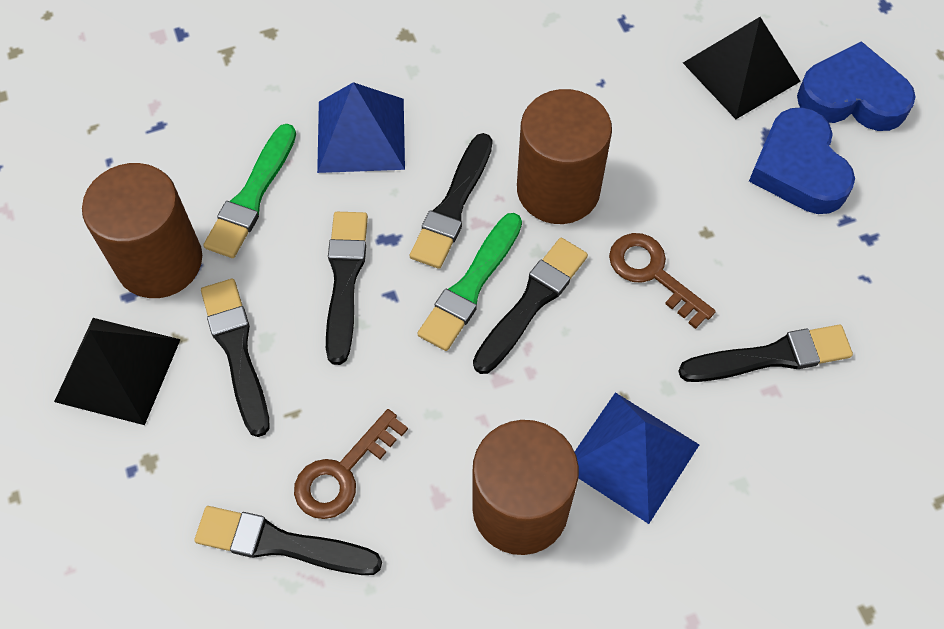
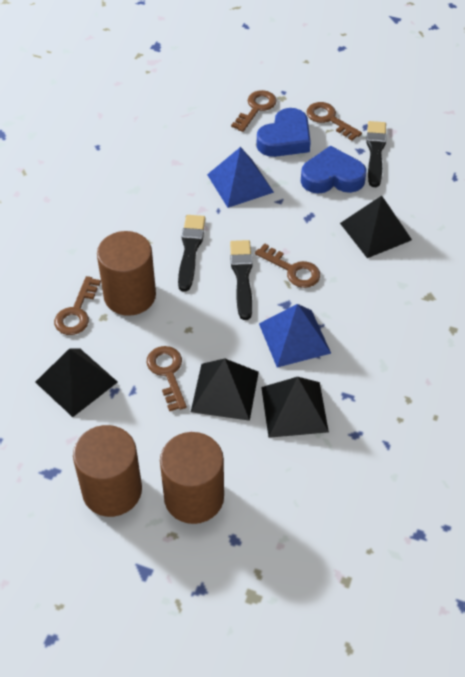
black brush: 6 -> 3
black pyramid: 2 -> 4
brown key: 2 -> 5
green brush: 2 -> 0

